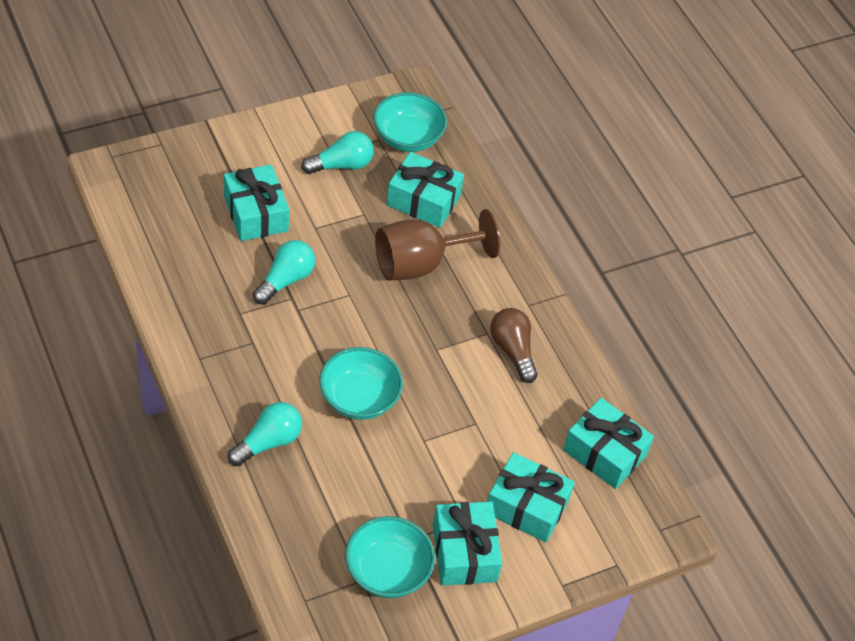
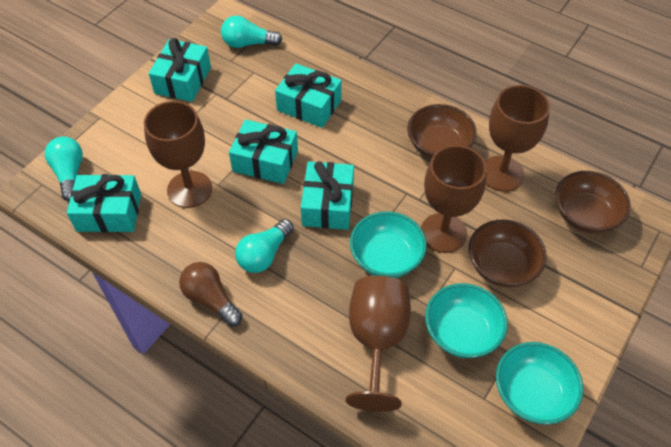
brown bowl: 0 -> 3
brown goblet: 1 -> 4

